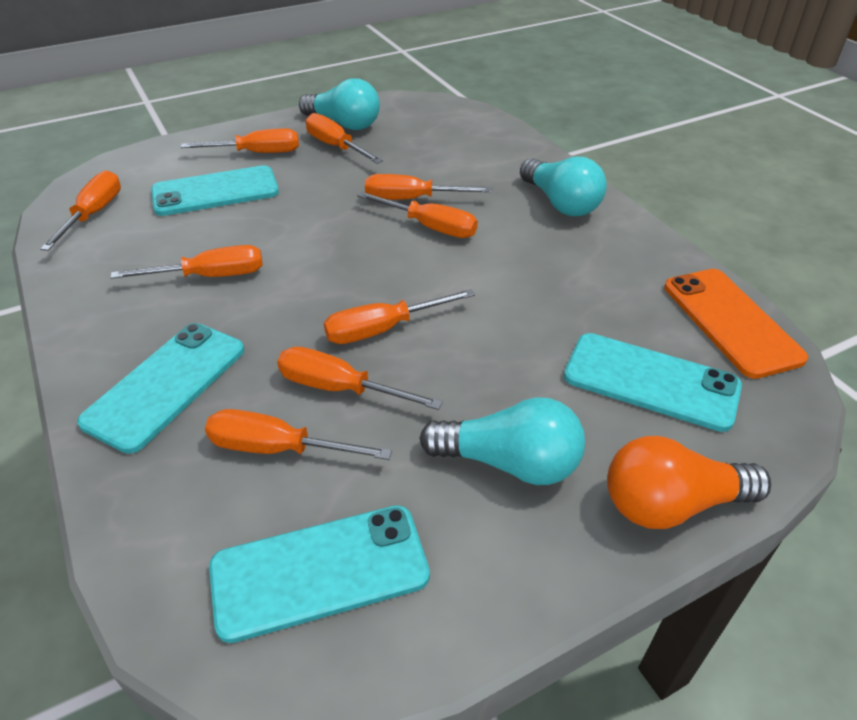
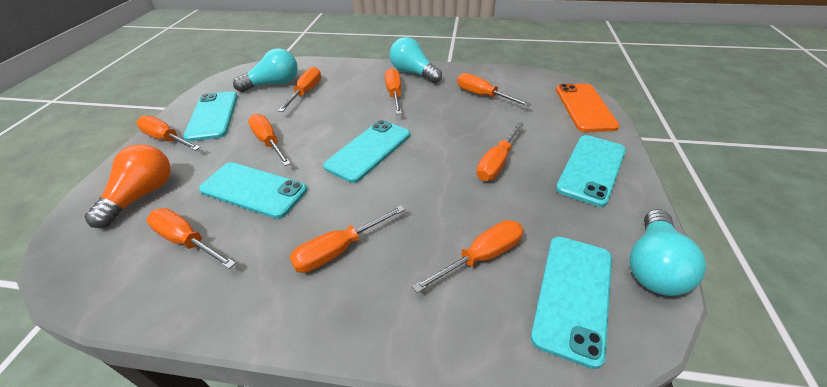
turquoise phone: 4 -> 5

